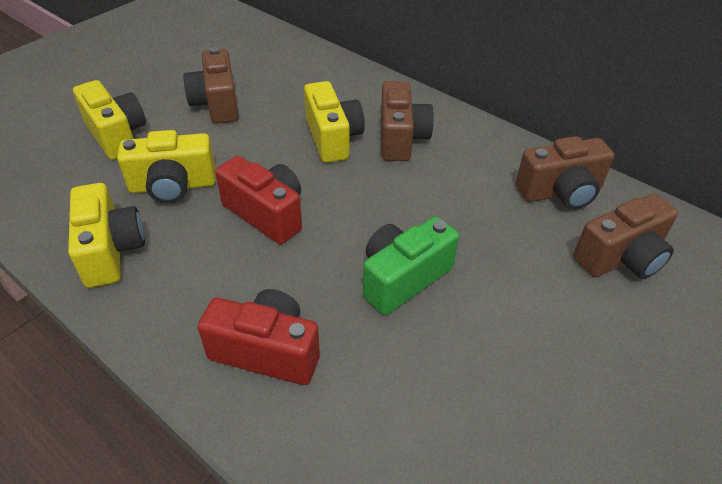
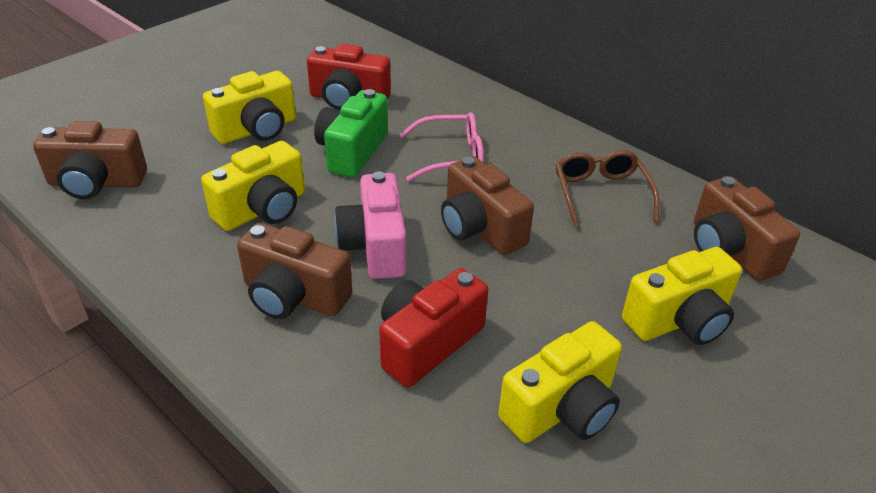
brown glasses: 0 -> 1
pink camera: 0 -> 1
pink glasses: 0 -> 1

